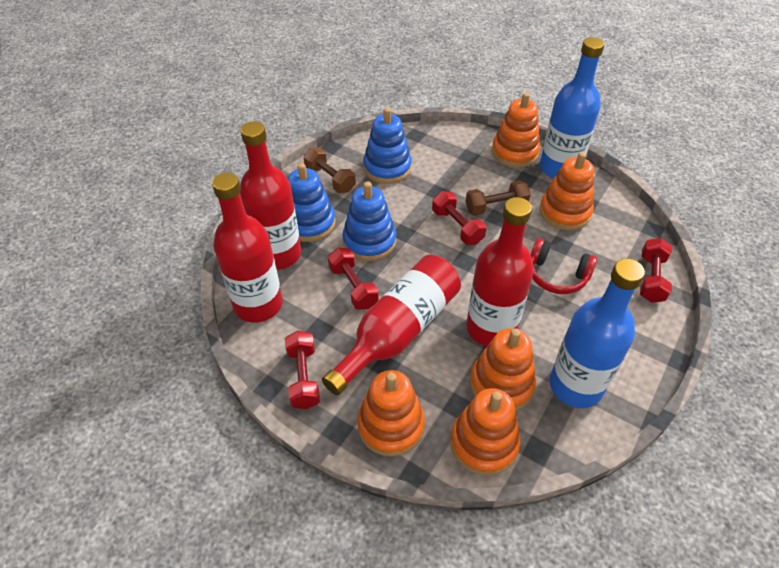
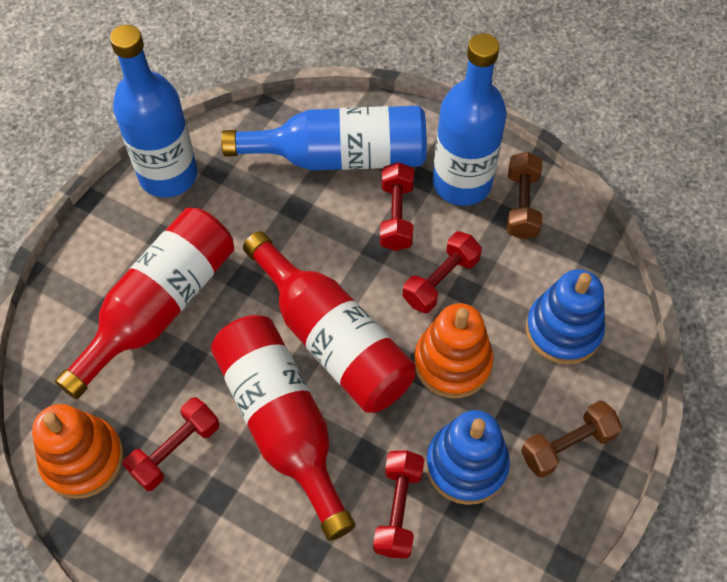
blue bottle: 2 -> 3
blue stacking toy: 3 -> 2
orange stacking toy: 5 -> 2
red bottle: 4 -> 3
red headphones: 1 -> 0

